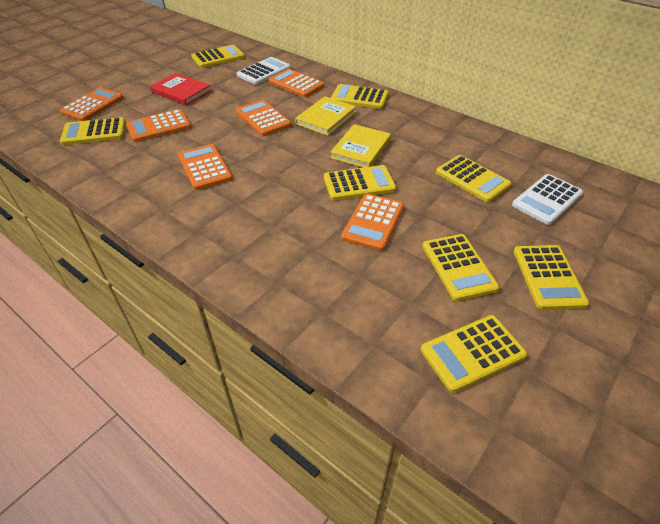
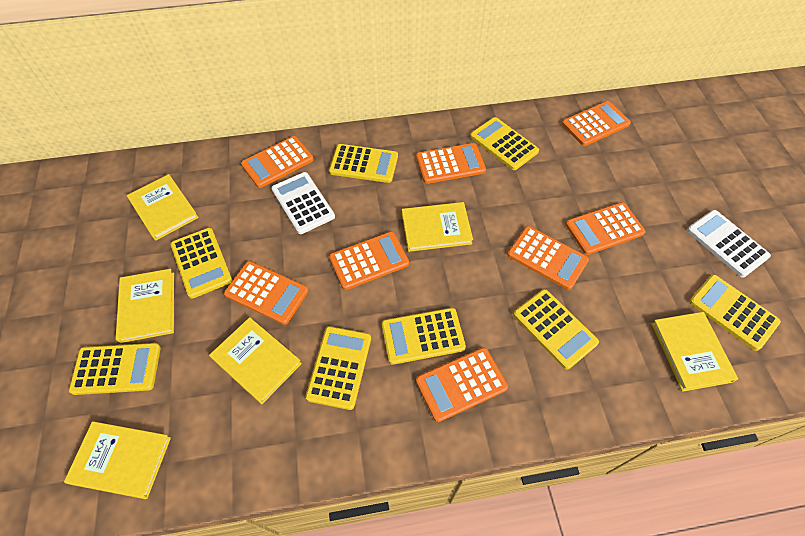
orange calculator: 6 -> 8
red book: 1 -> 0
yellow book: 2 -> 6

